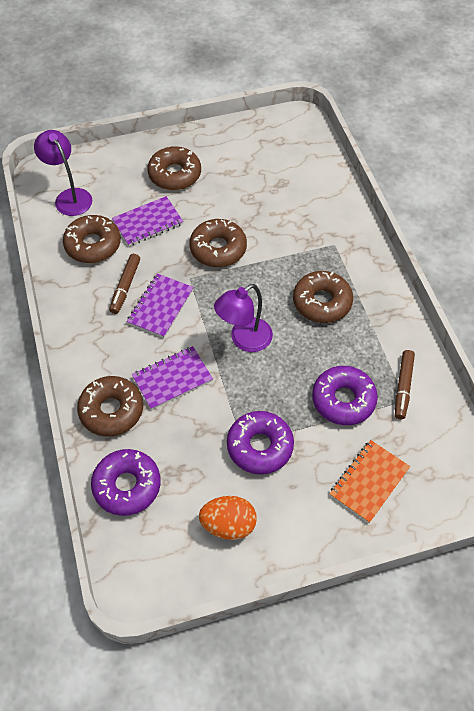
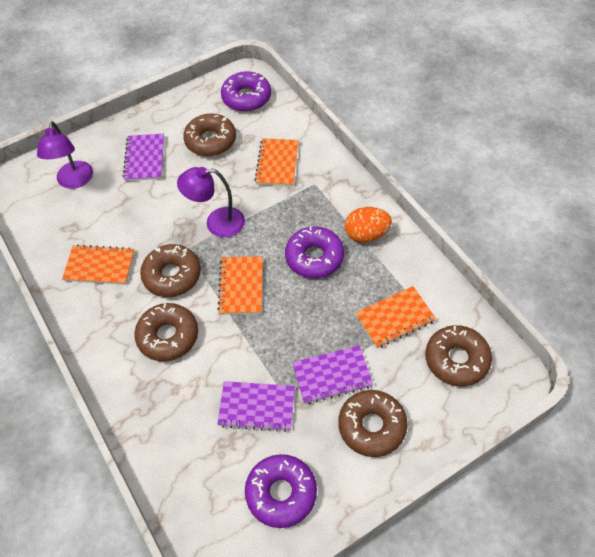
brown marker: 2 -> 0
orange notebook: 1 -> 4

